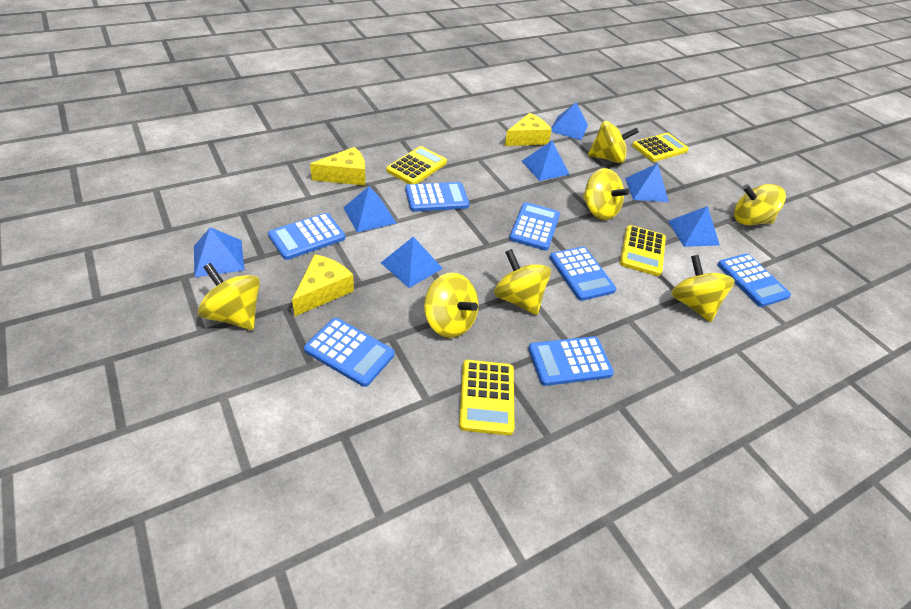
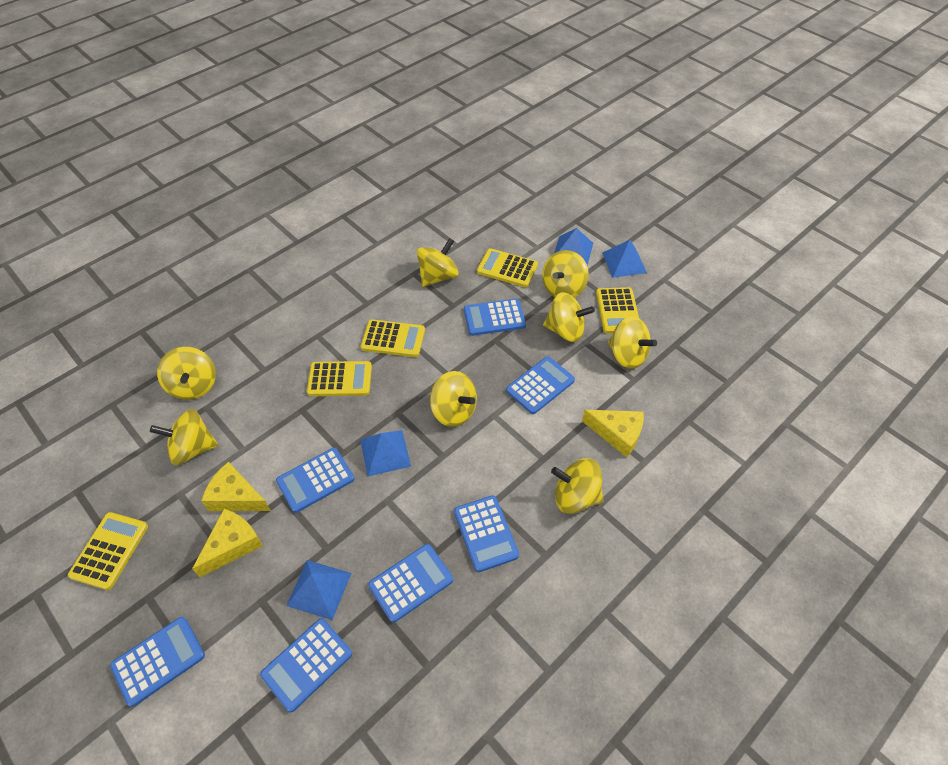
blue pyramid: 7 -> 4
yellow calculator: 4 -> 5
yellow spinning top: 7 -> 8

